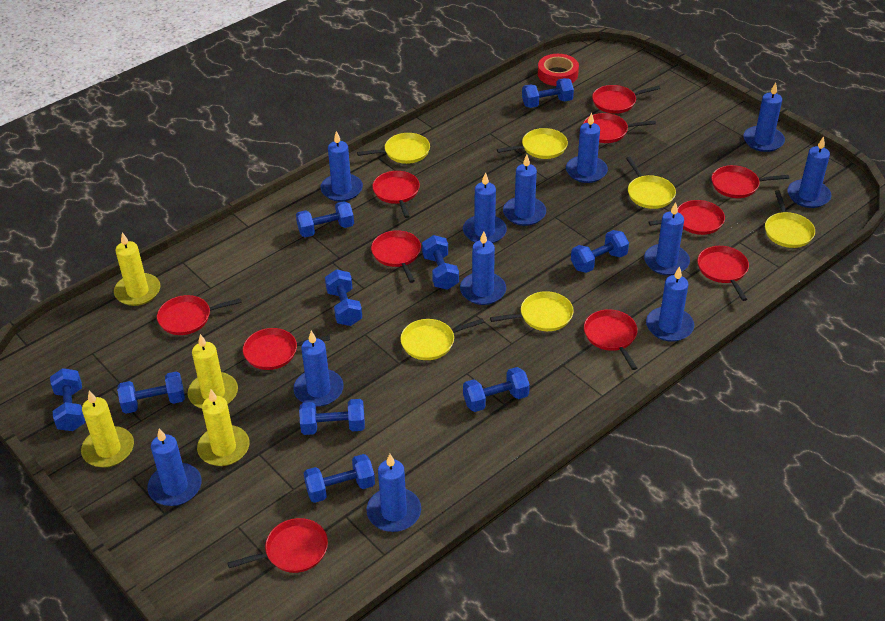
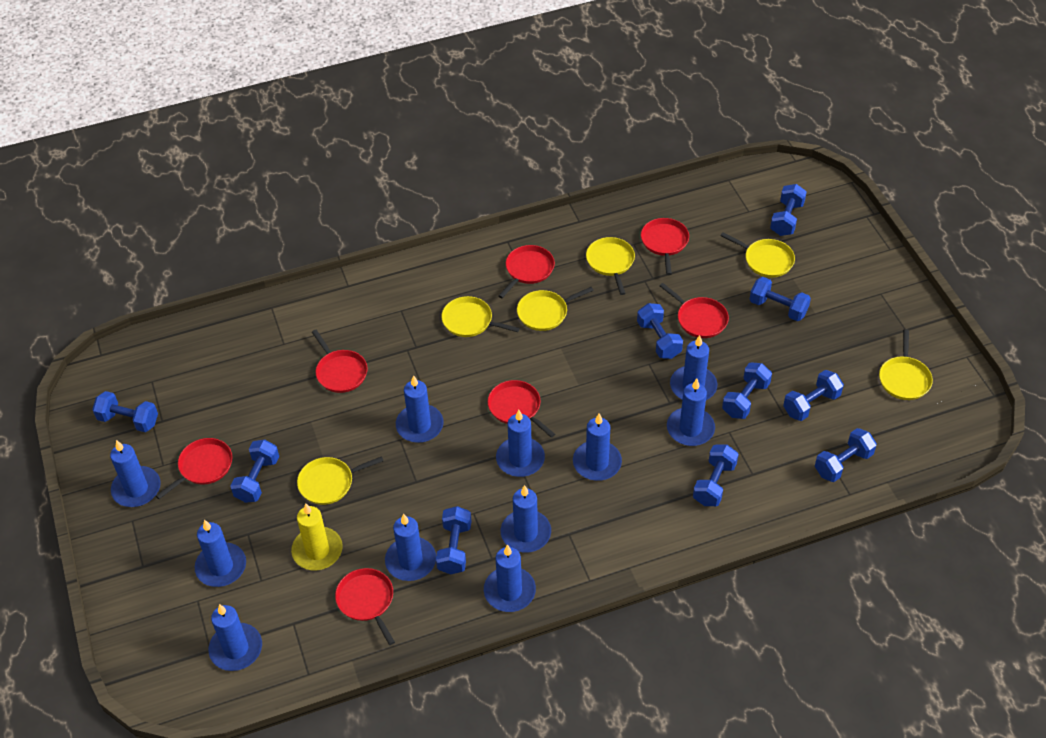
blue candle: 12 -> 11
red pan: 11 -> 7
red tape: 1 -> 0
yellow candle: 4 -> 1

